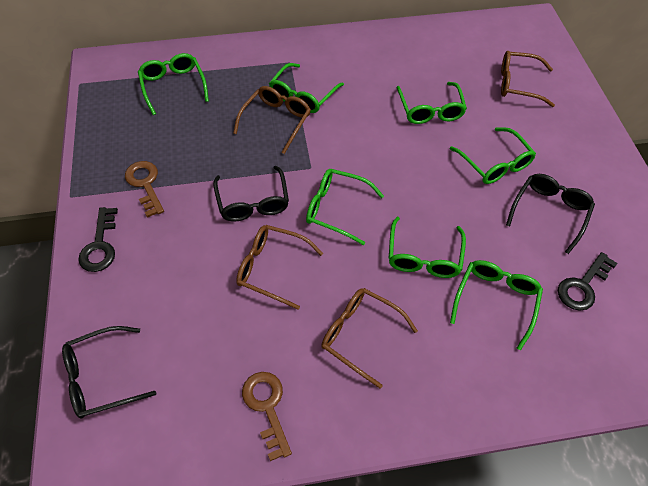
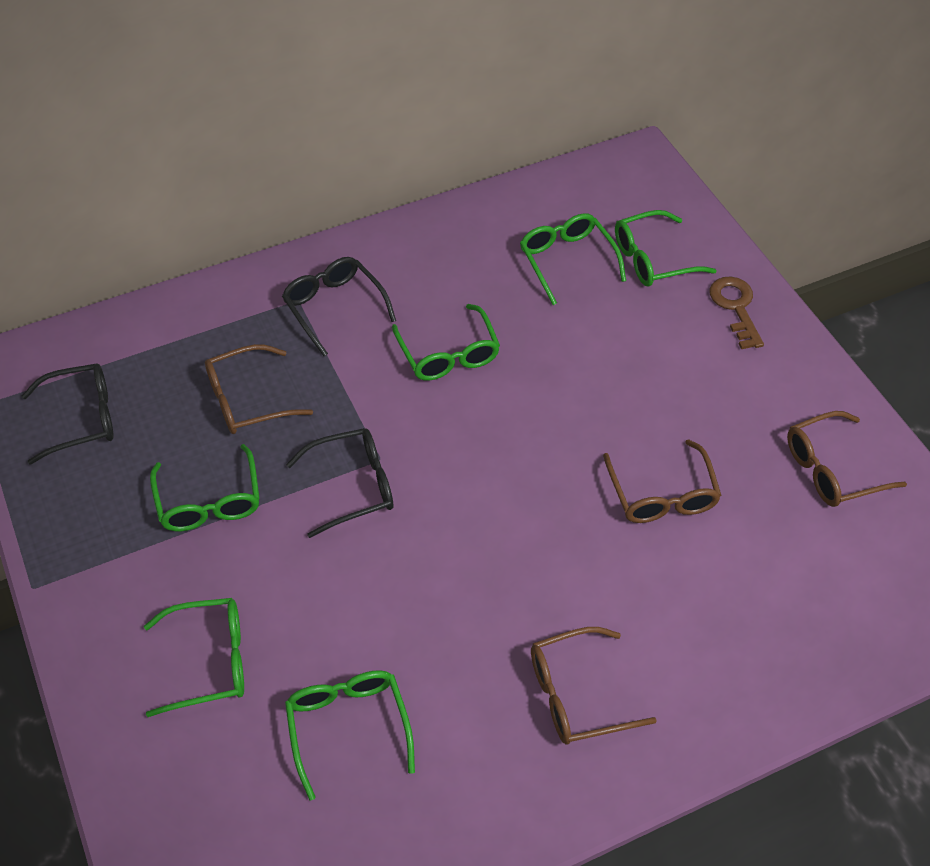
black key: 2 -> 0
brown key: 2 -> 1
green glasses: 7 -> 6

